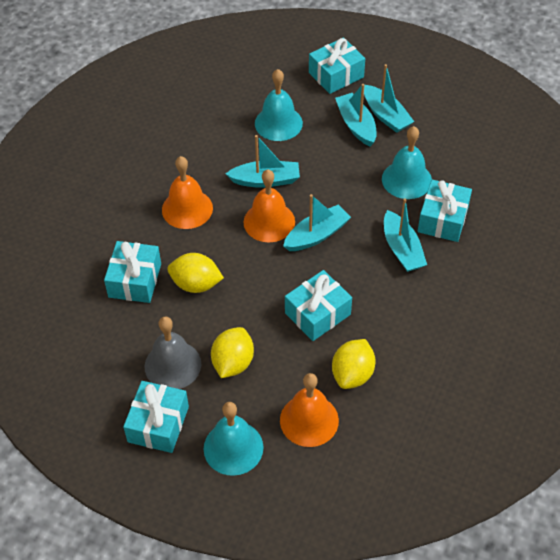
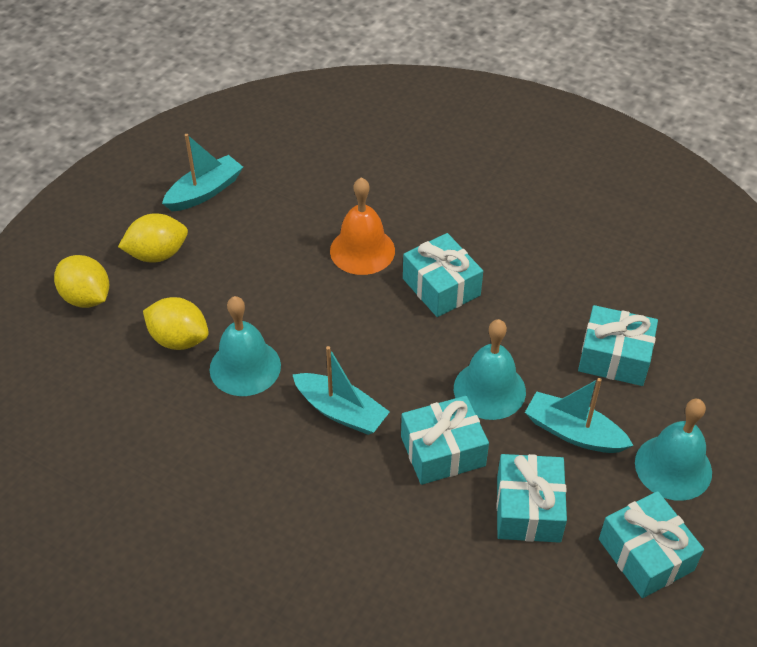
grey bell: 1 -> 0
orange bell: 3 -> 1
turquoise boat: 5 -> 3

